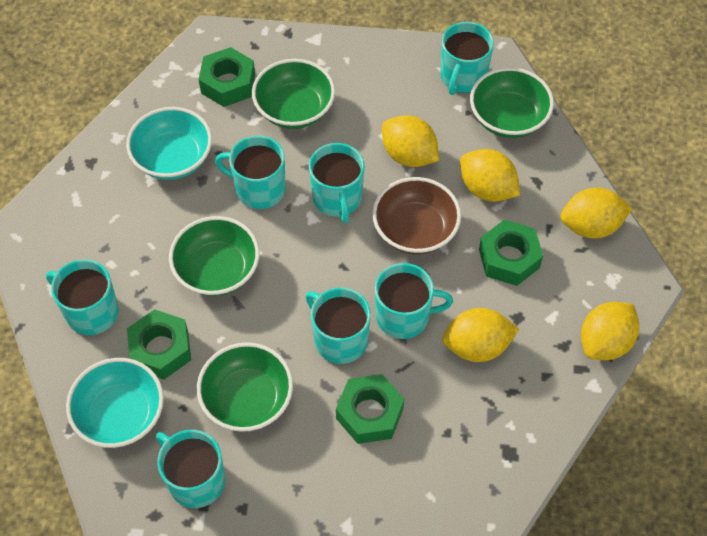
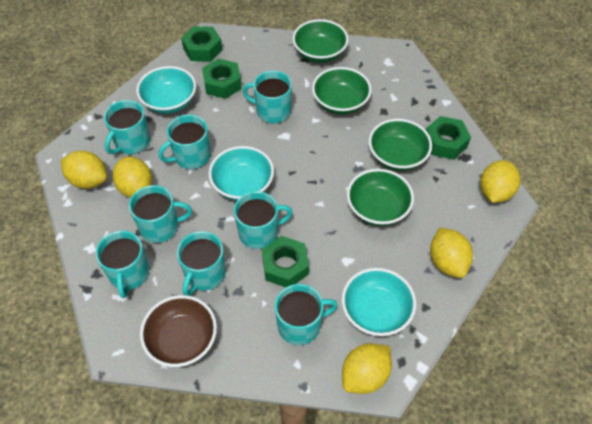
turquoise bowl: 2 -> 3
turquoise mug: 7 -> 8

